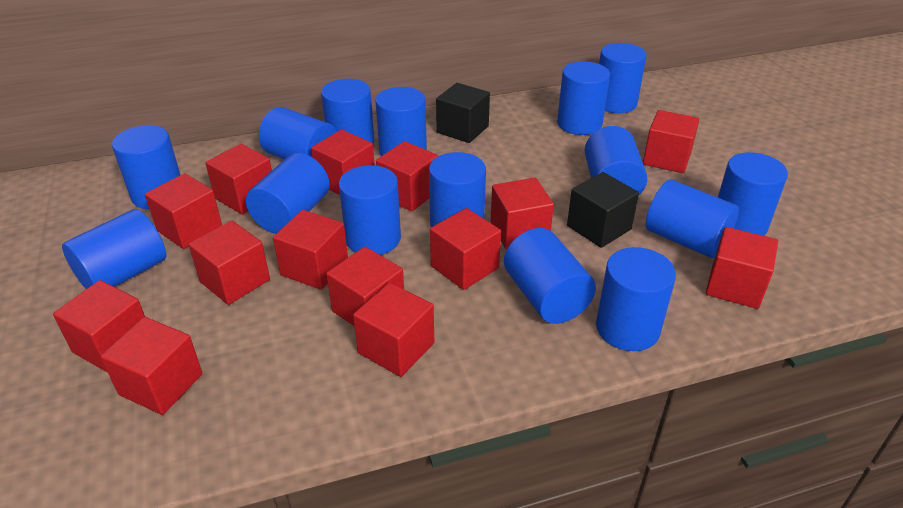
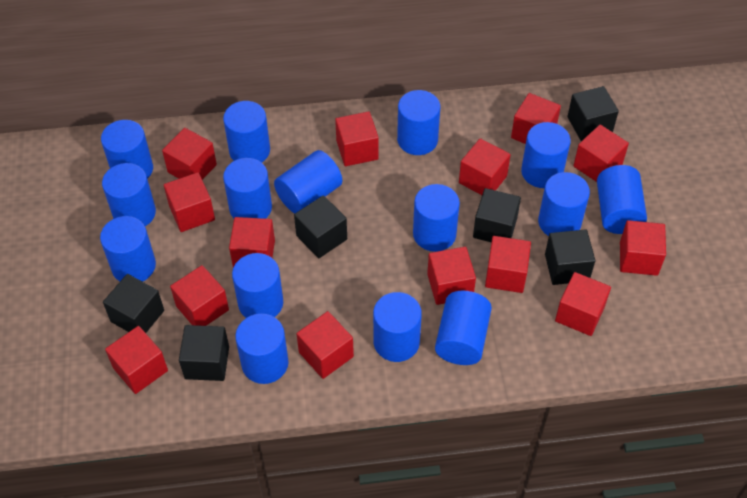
black cube: 2 -> 6

